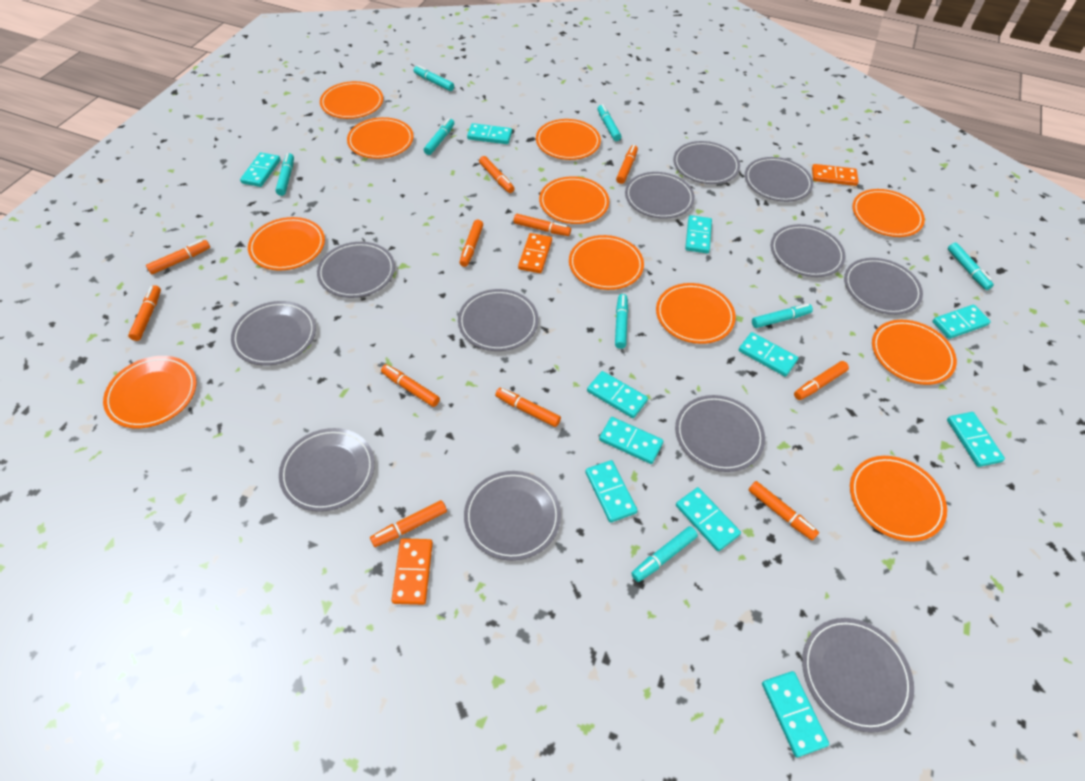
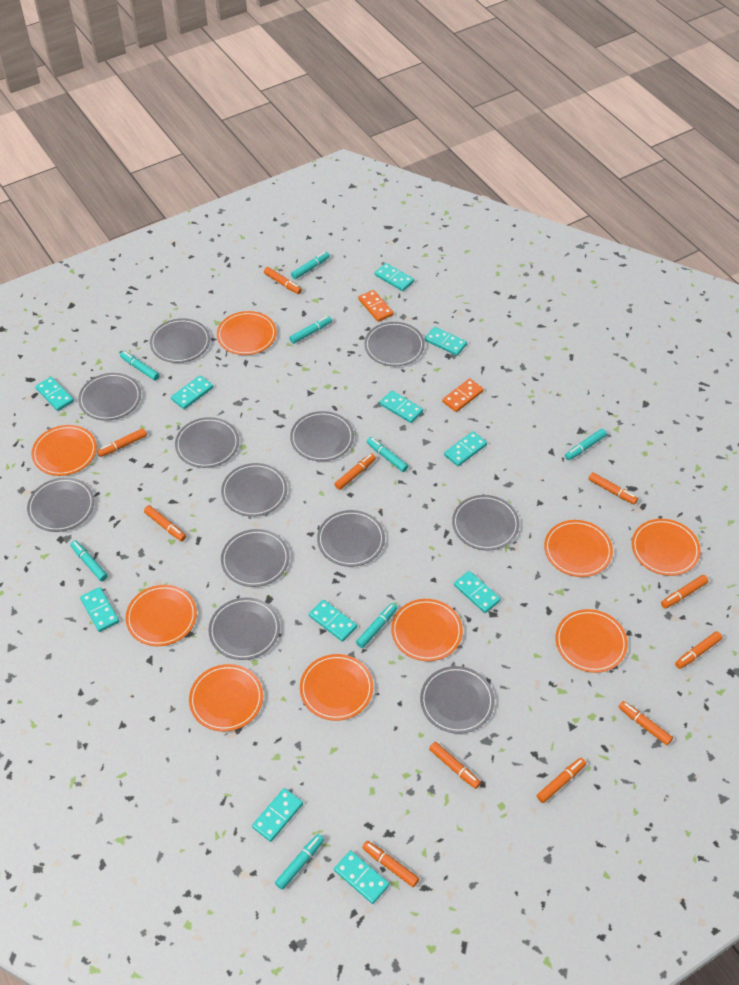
orange domino: 3 -> 2
orange plate: 11 -> 9

